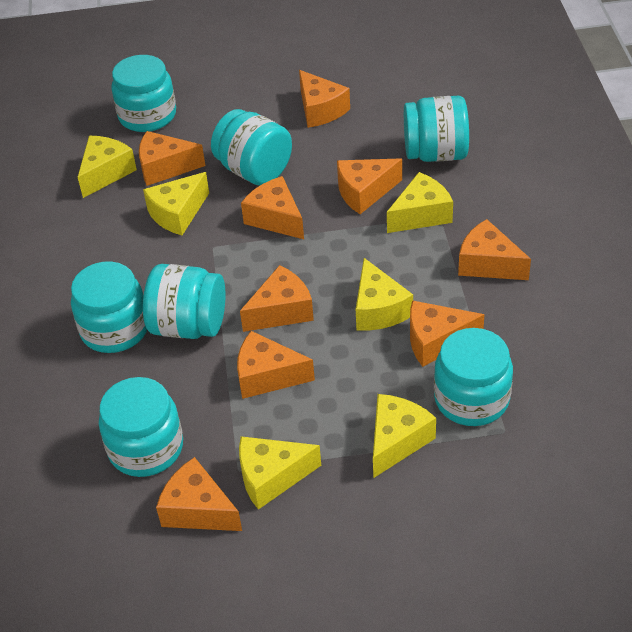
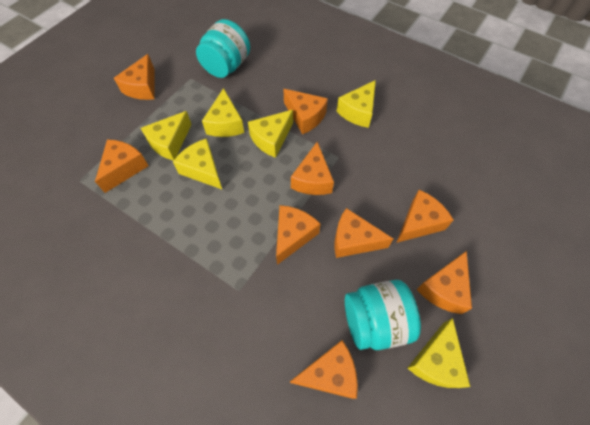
turquoise jar: 7 -> 2

